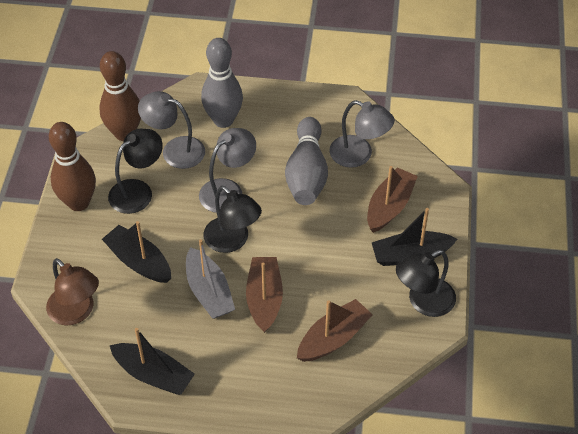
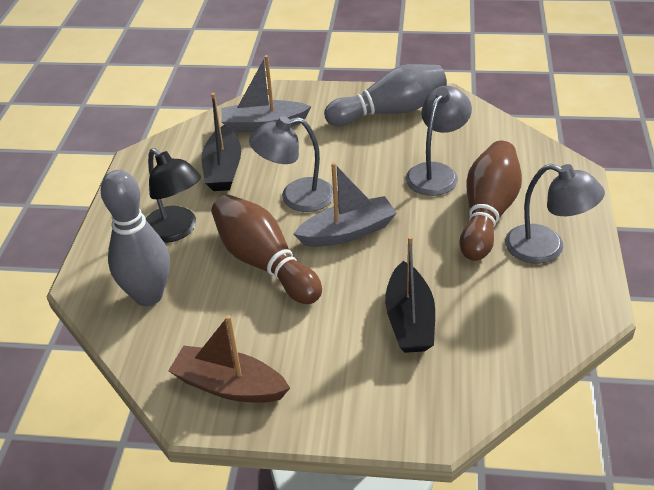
black boat: 3 -> 2
black lamp: 3 -> 1
brown boat: 3 -> 1
brown lamp: 1 -> 0
grey boat: 1 -> 2

